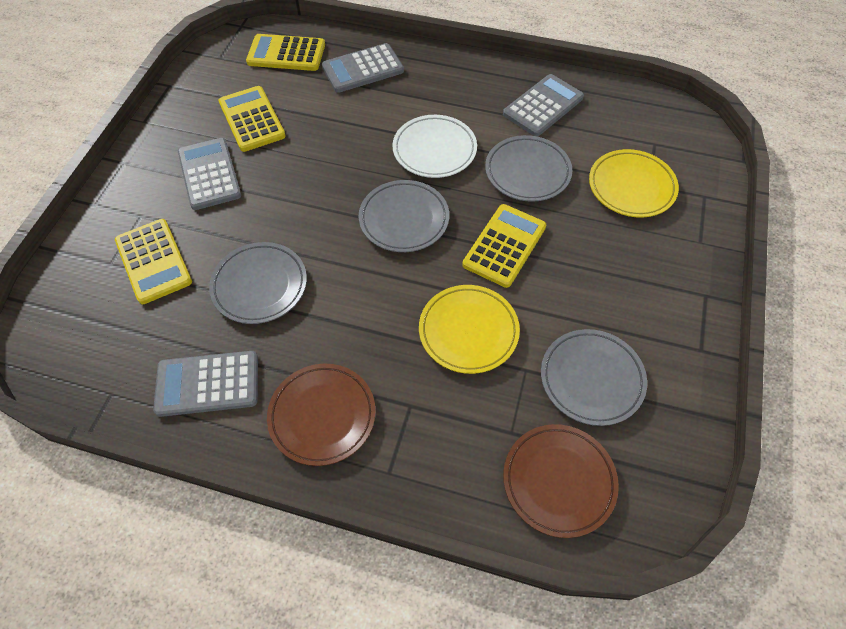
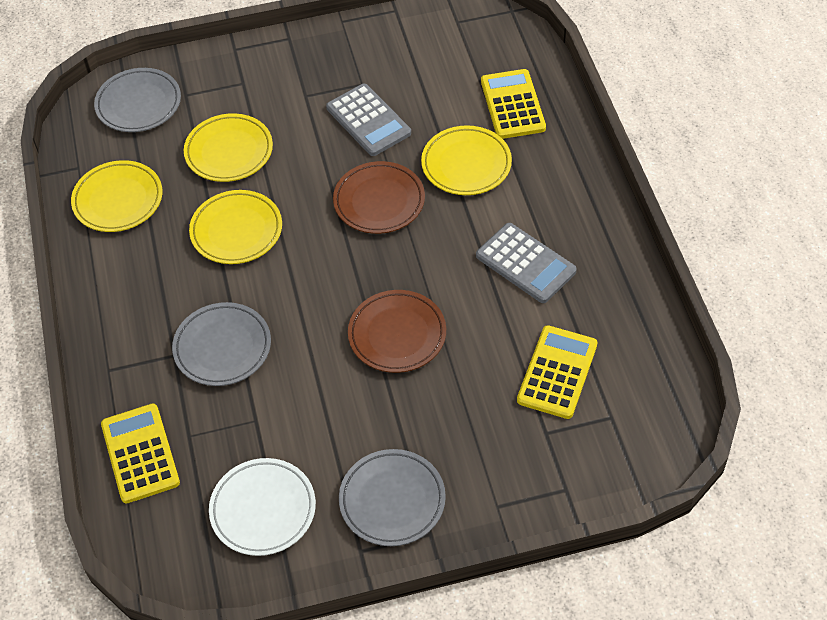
grey calculator: 4 -> 2
grey plate: 4 -> 3
yellow calculator: 4 -> 3
yellow plate: 2 -> 4

